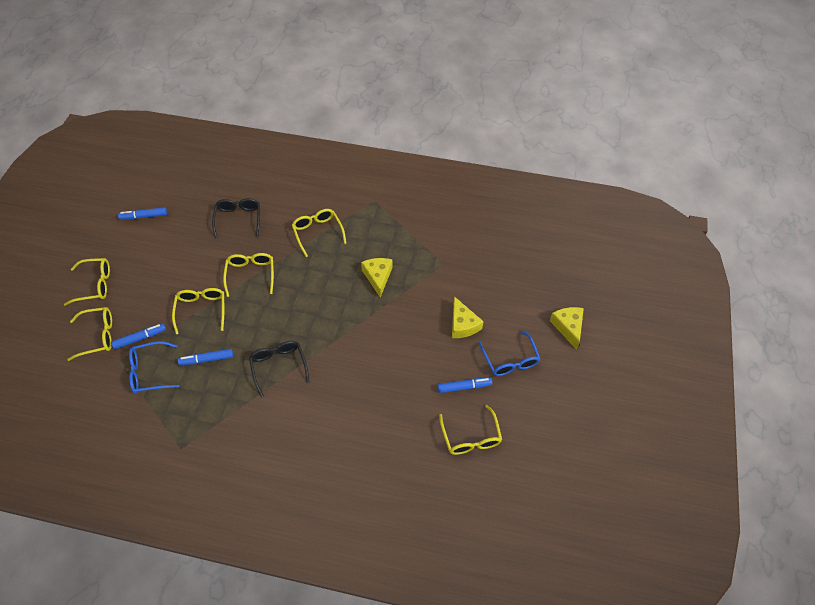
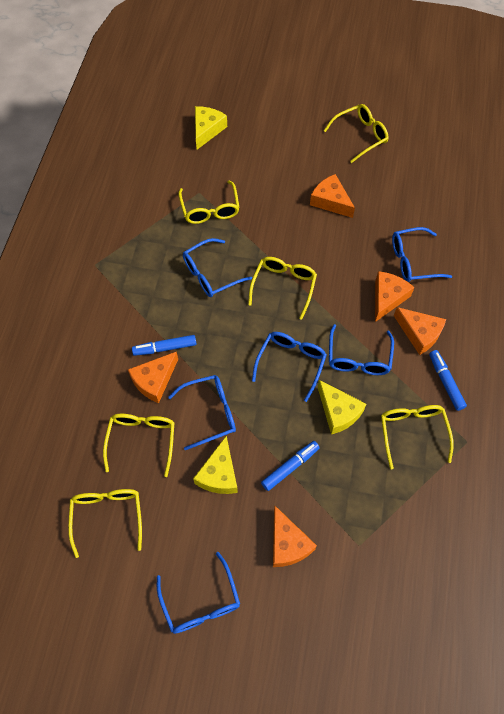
black glasses: 2 -> 0
blue glasses: 2 -> 6
blue marker: 4 -> 3
orange cheese: 0 -> 5

